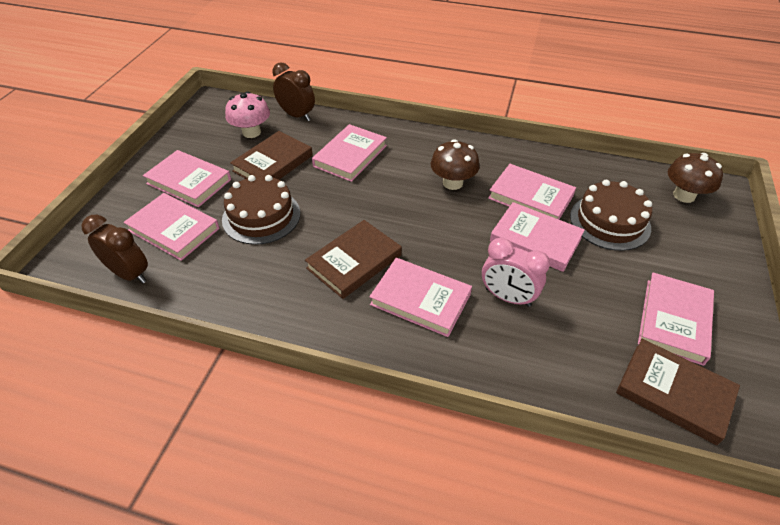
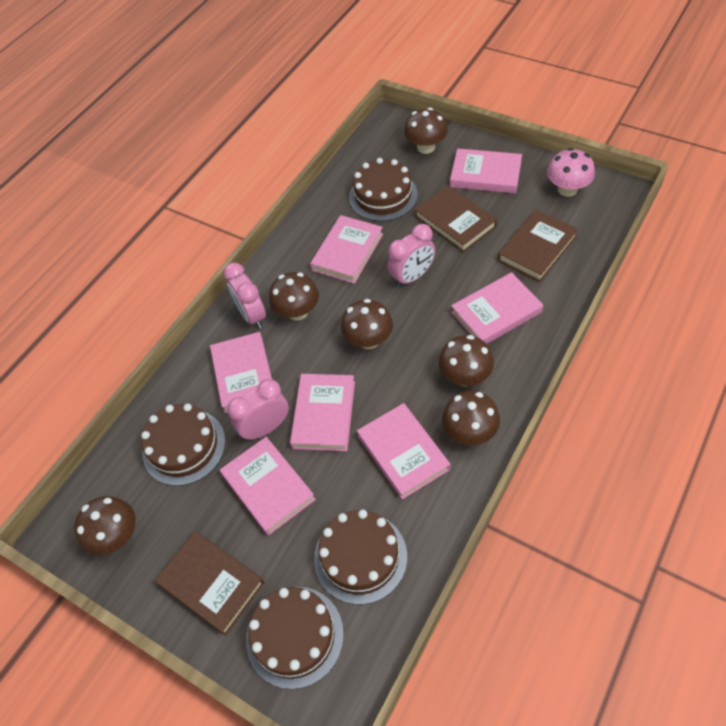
brown cake: 2 -> 4
brown clock: 2 -> 0
brown mushroom: 2 -> 6
pink clock: 1 -> 3

